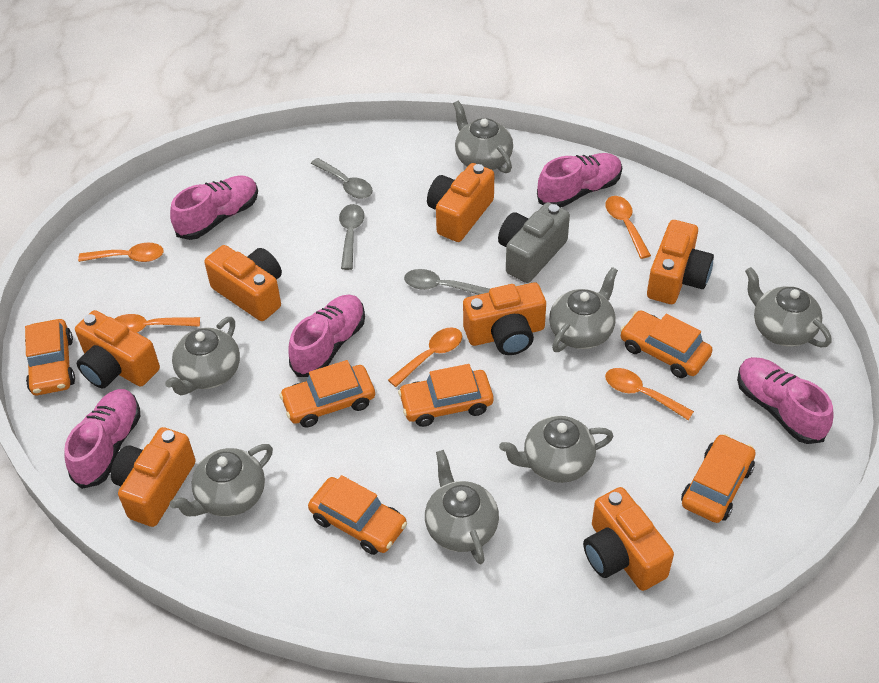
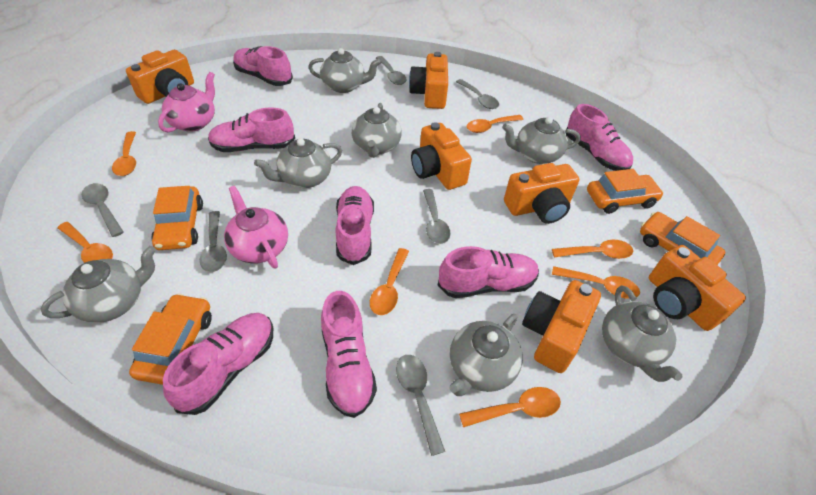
grey camera: 1 -> 0
grey spoon: 3 -> 6
orange camera: 7 -> 6
orange car: 6 -> 4
orange spoon: 5 -> 7
pink shoe: 5 -> 7
pink teapot: 0 -> 2

